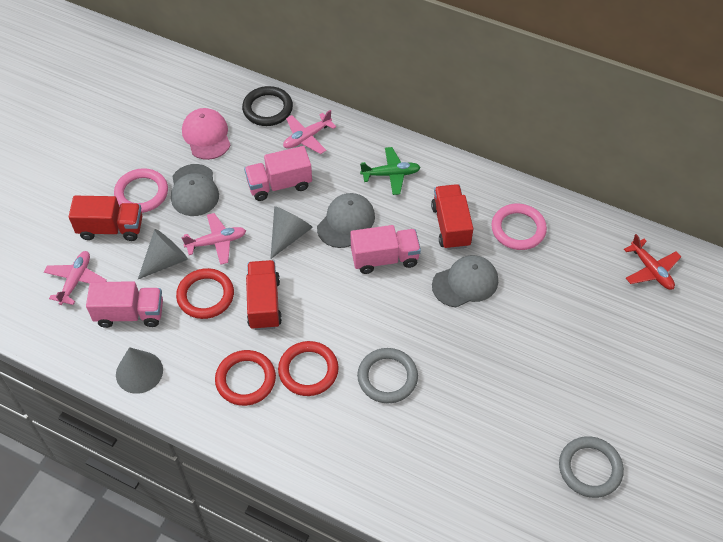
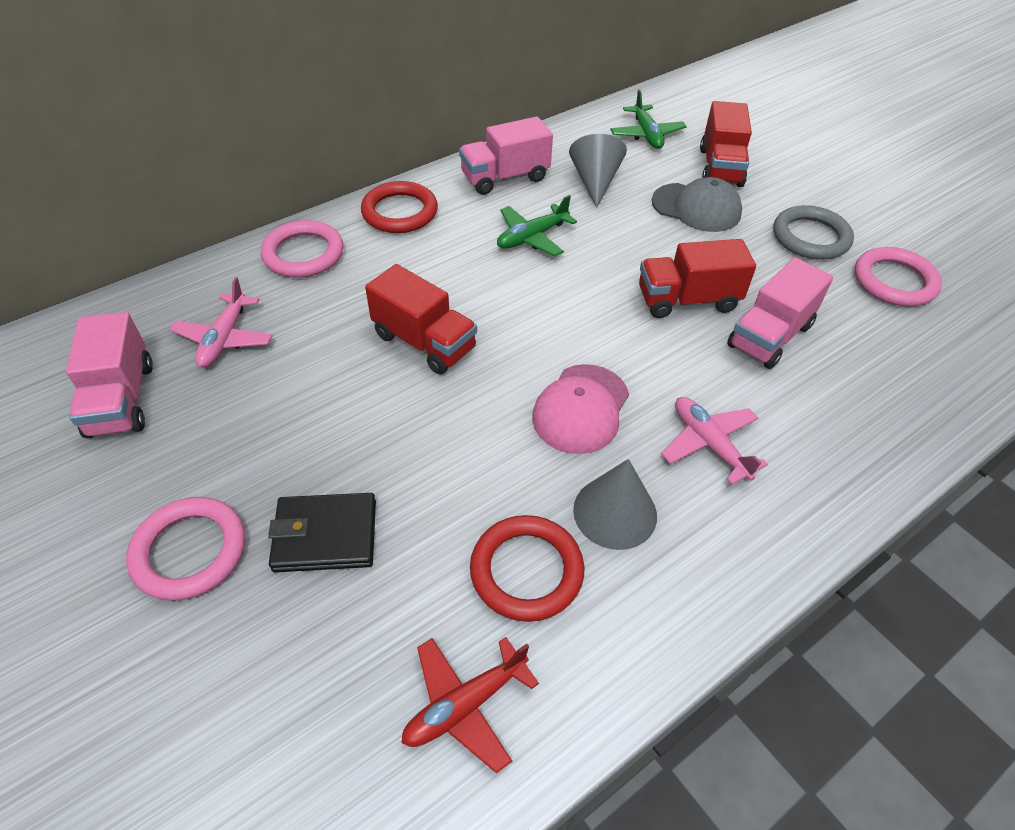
black ring: 1 -> 0
black wallet: 0 -> 1
green plane: 1 -> 2
grey cap: 3 -> 1
grey cone: 3 -> 2
grey ring: 2 -> 1
pink plane: 3 -> 2
pink ring: 2 -> 3
red ring: 3 -> 2

